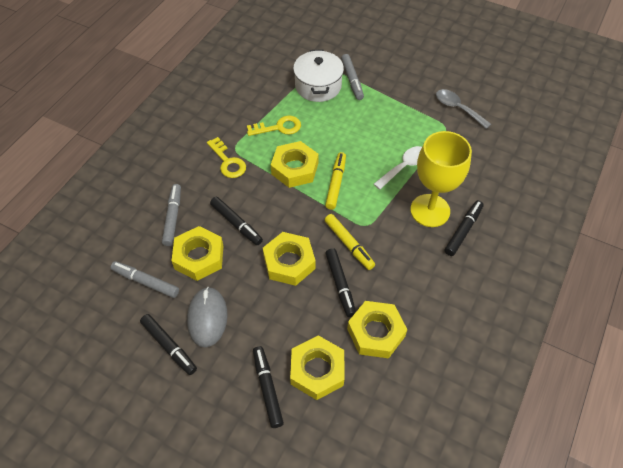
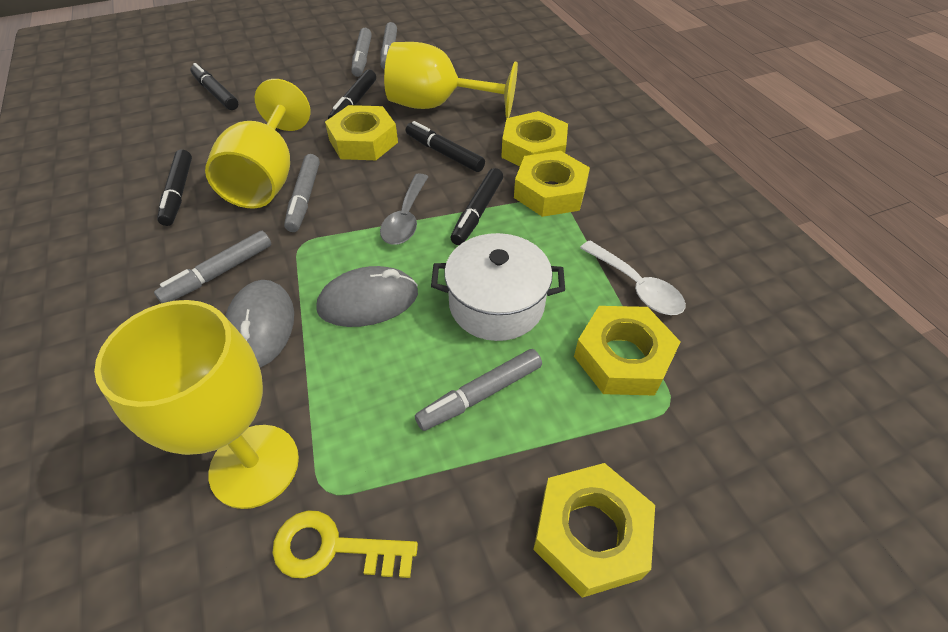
grey marker: 3 -> 5
grey mouse: 1 -> 2
yellow goblet: 1 -> 3
yellow key: 2 -> 1
yellow marker: 2 -> 0

